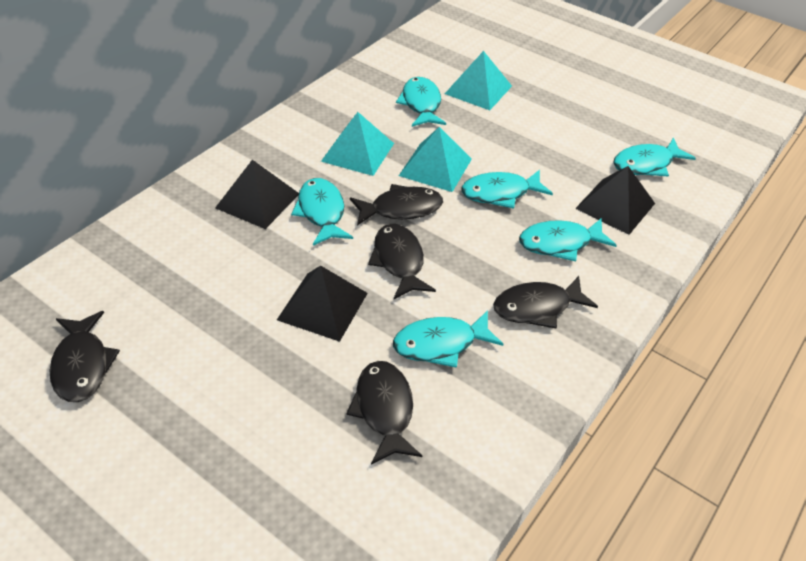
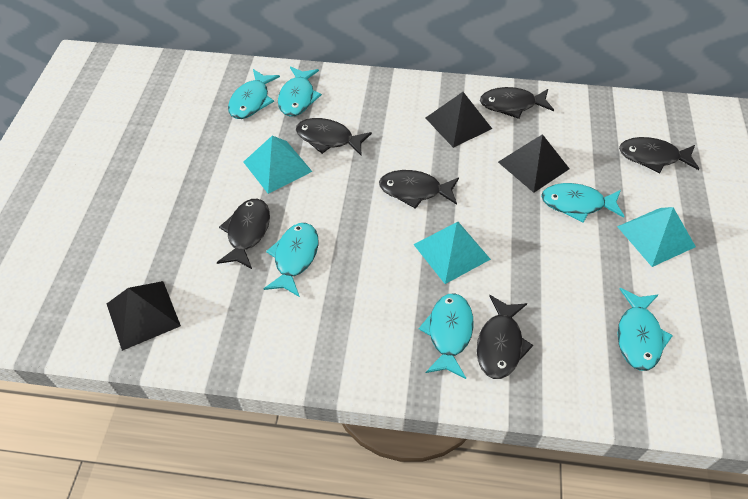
black fish: 5 -> 6

